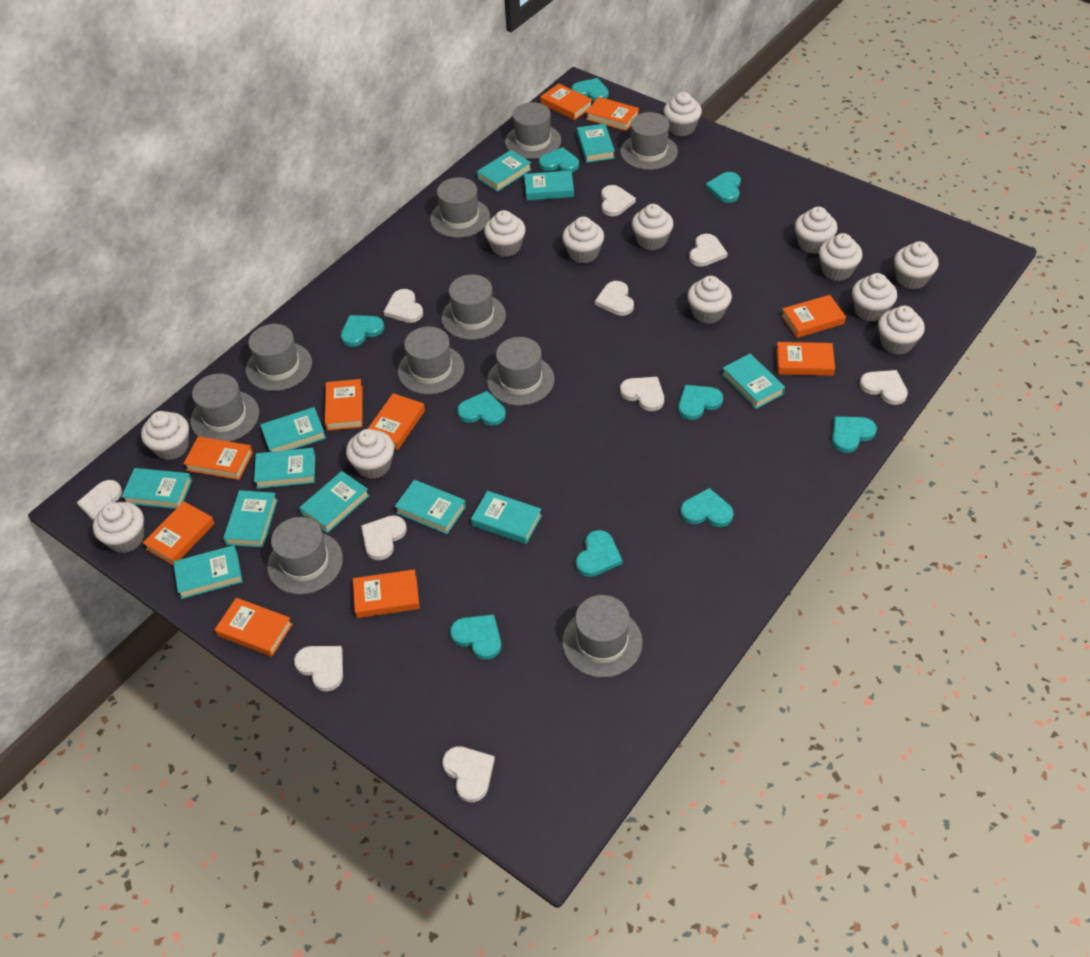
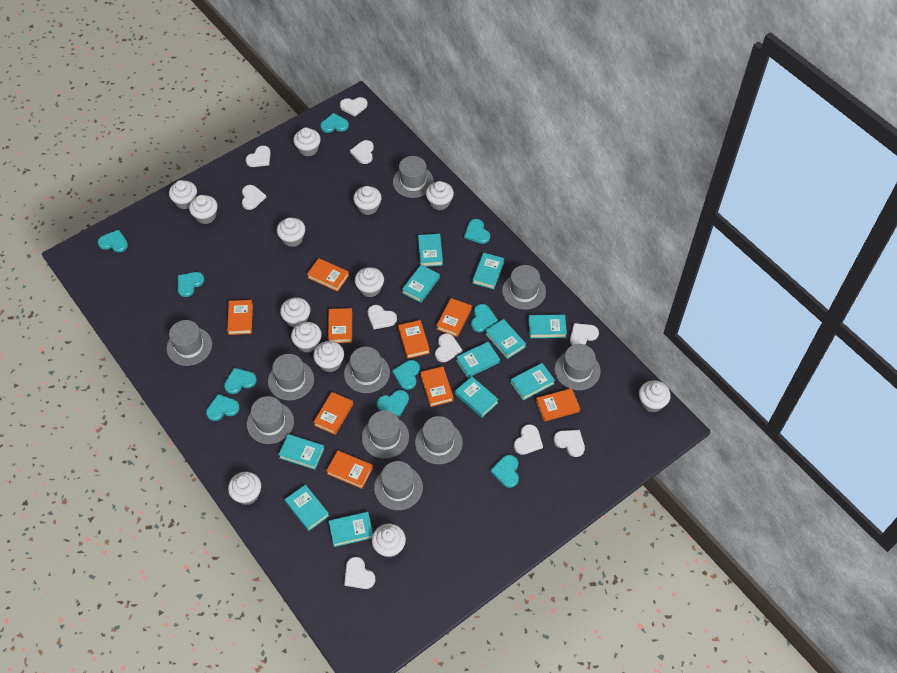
orange book: 10 -> 9
turquoise book: 12 -> 11

